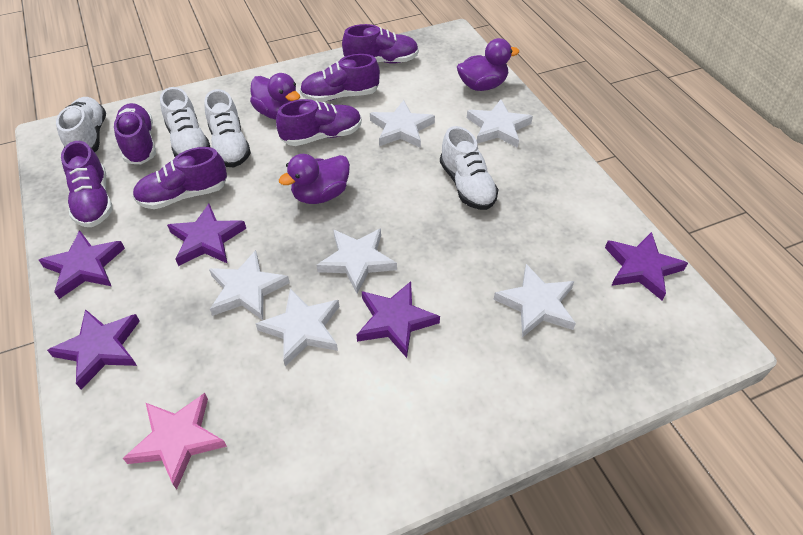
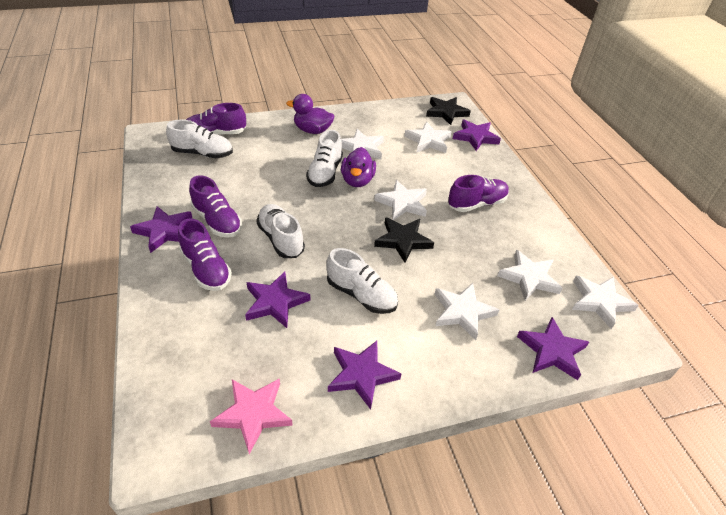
black star: 0 -> 2
purple duck: 3 -> 2
purple shoe: 6 -> 4

